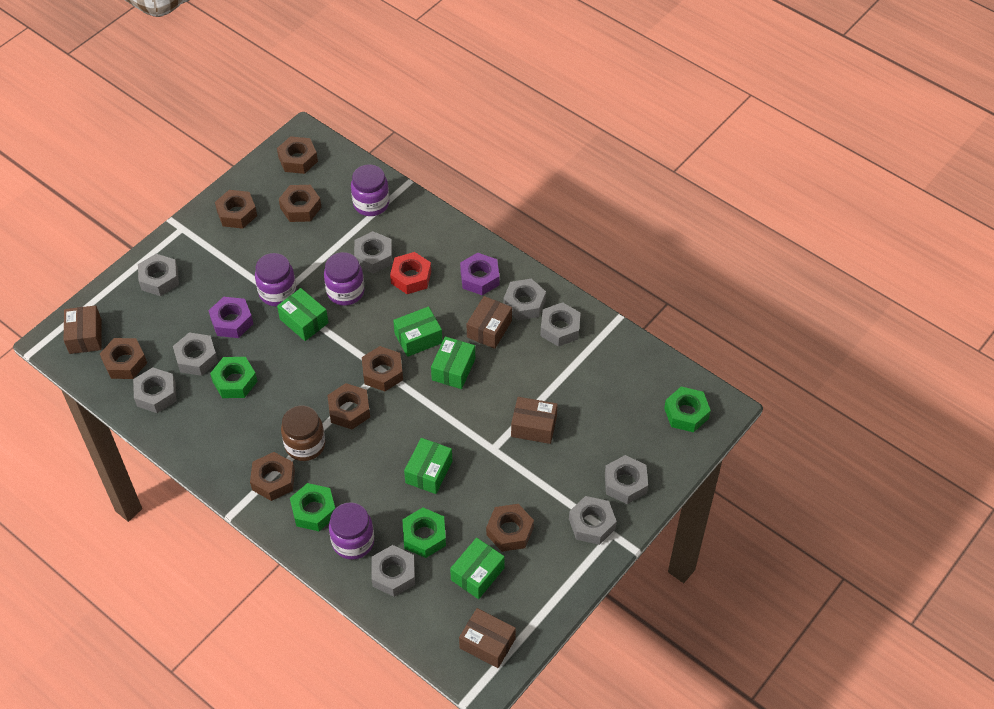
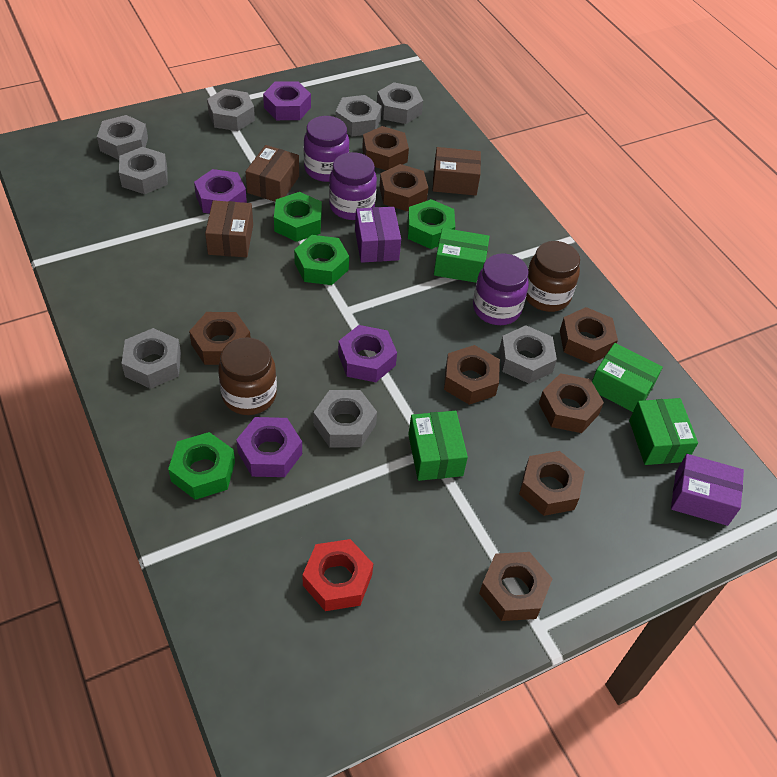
brown box: 4 -> 3
brown jar: 1 -> 2
green box: 5 -> 4
grey nut: 9 -> 8
purple box: 0 -> 2
purple jar: 4 -> 3
purple nut: 2 -> 4

